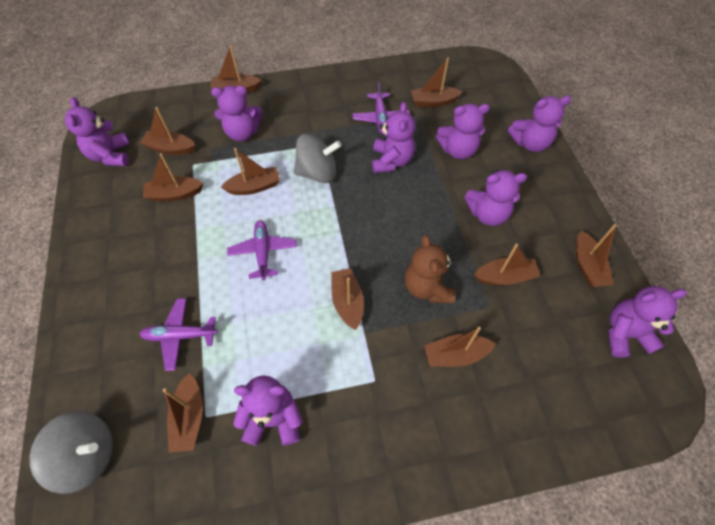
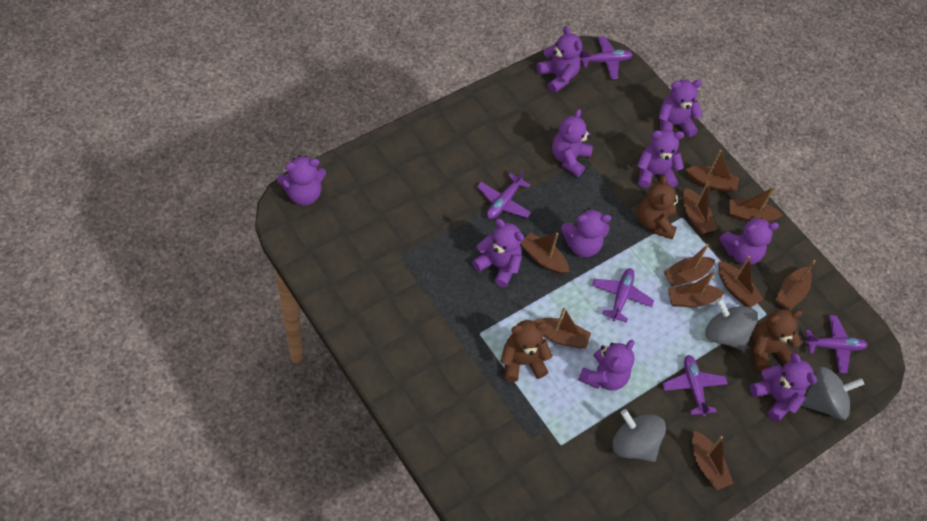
brown teddy bear: 1 -> 3
grey spinning top: 2 -> 3
purple plane: 3 -> 5
purple teddy bear: 8 -> 10

